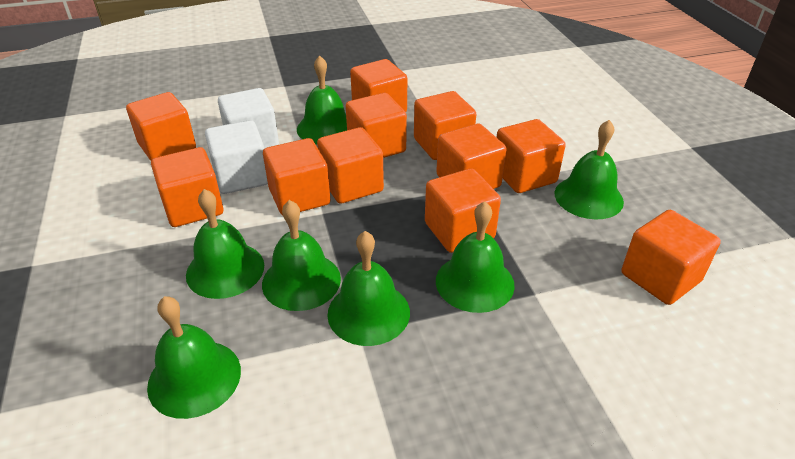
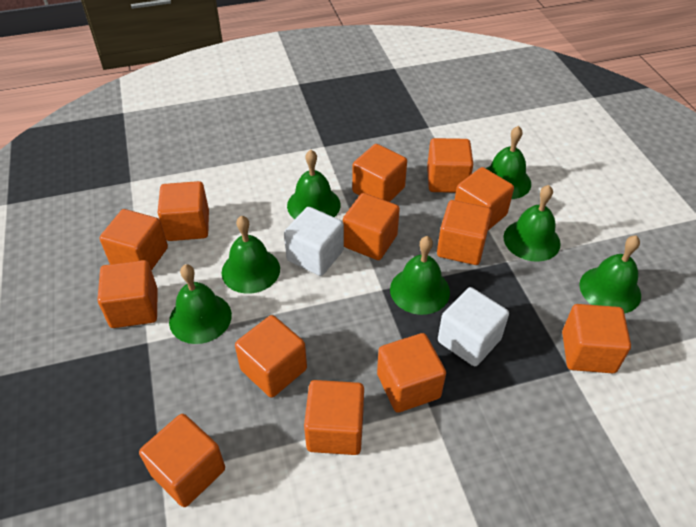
orange cube: 11 -> 13

